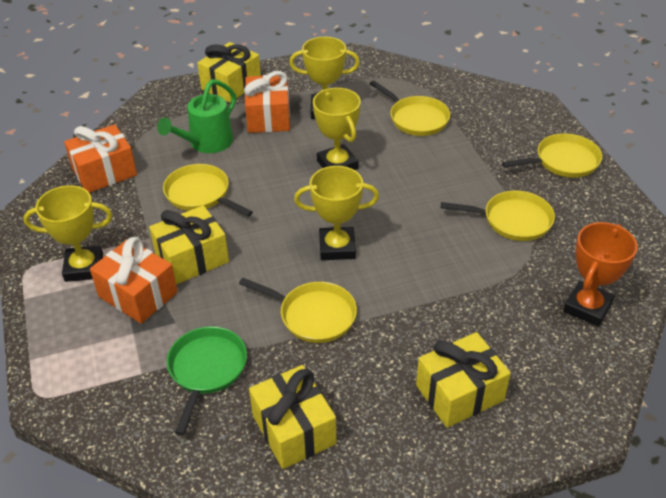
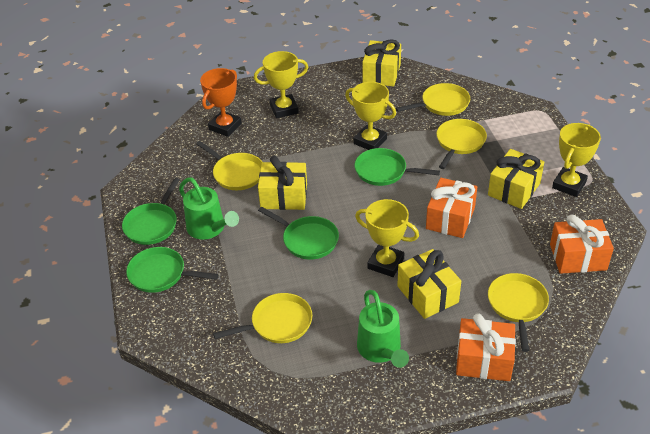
green pan: 1 -> 4
green watering can: 1 -> 2

